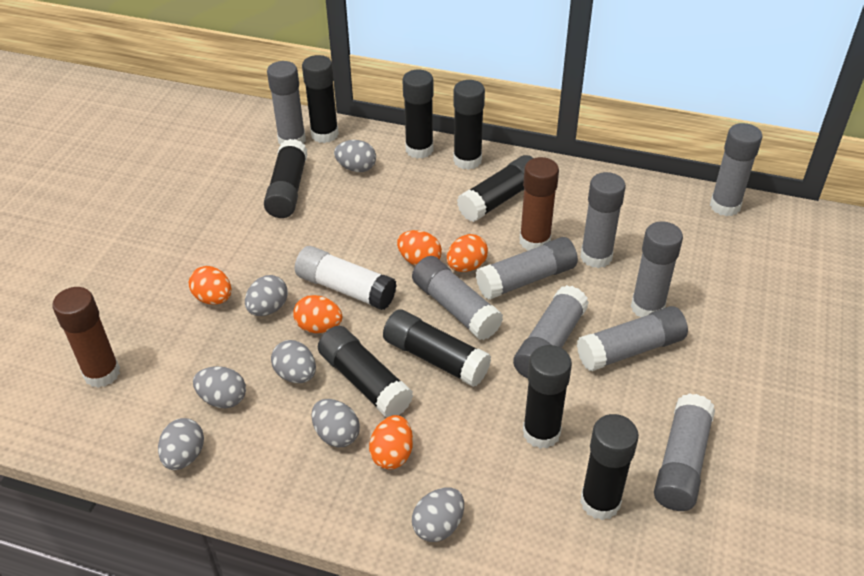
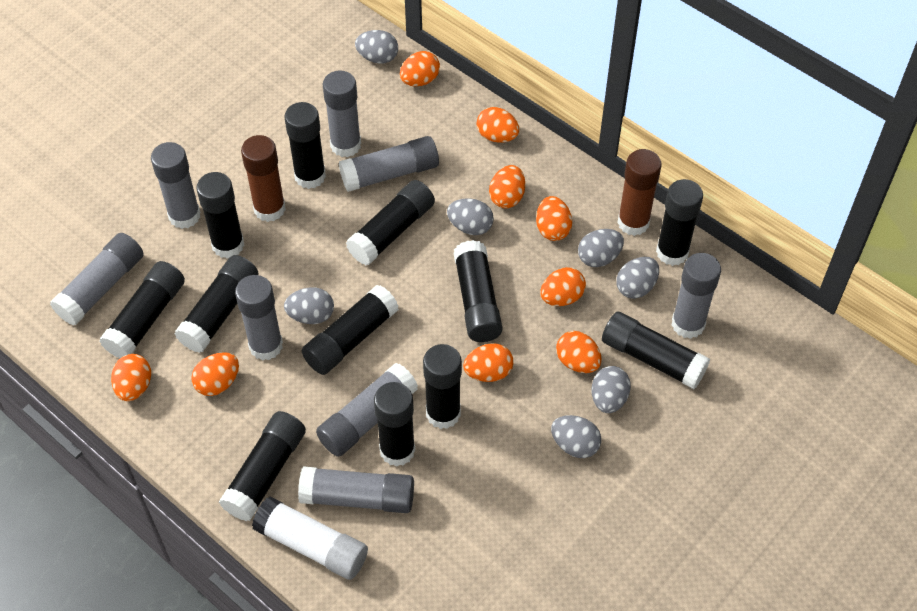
black glue stick: 9 -> 12
grey glue stick: 9 -> 8
orange egg: 5 -> 9

